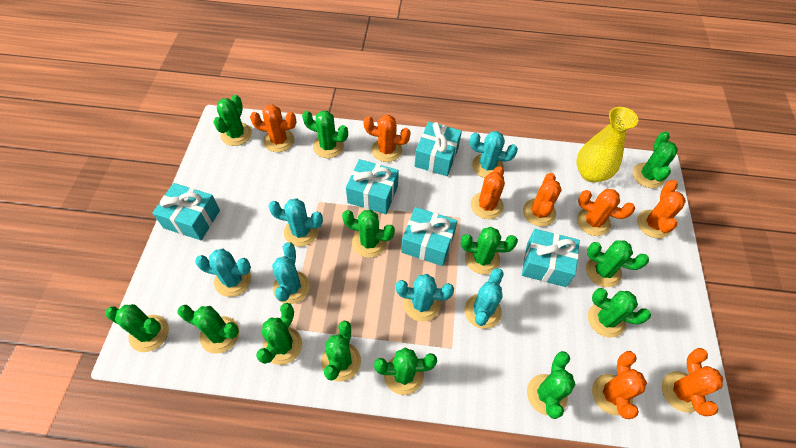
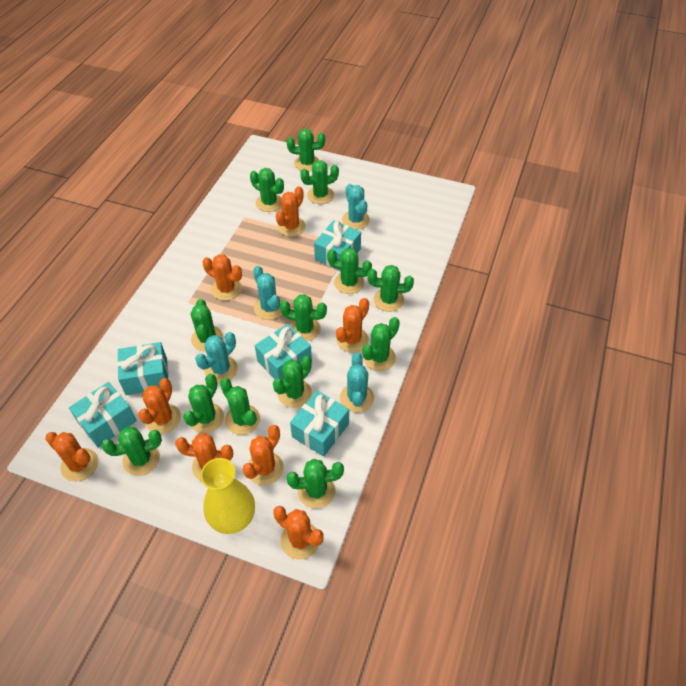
turquoise cactus: 6 -> 4

